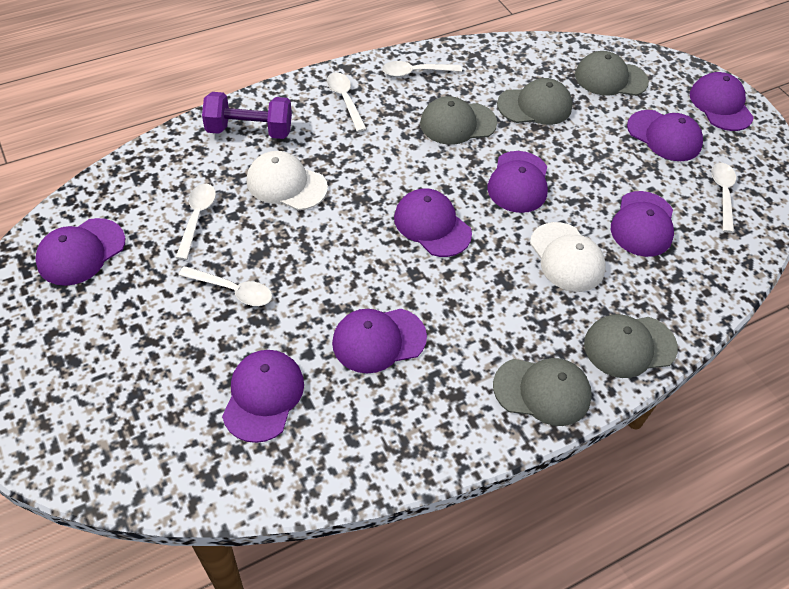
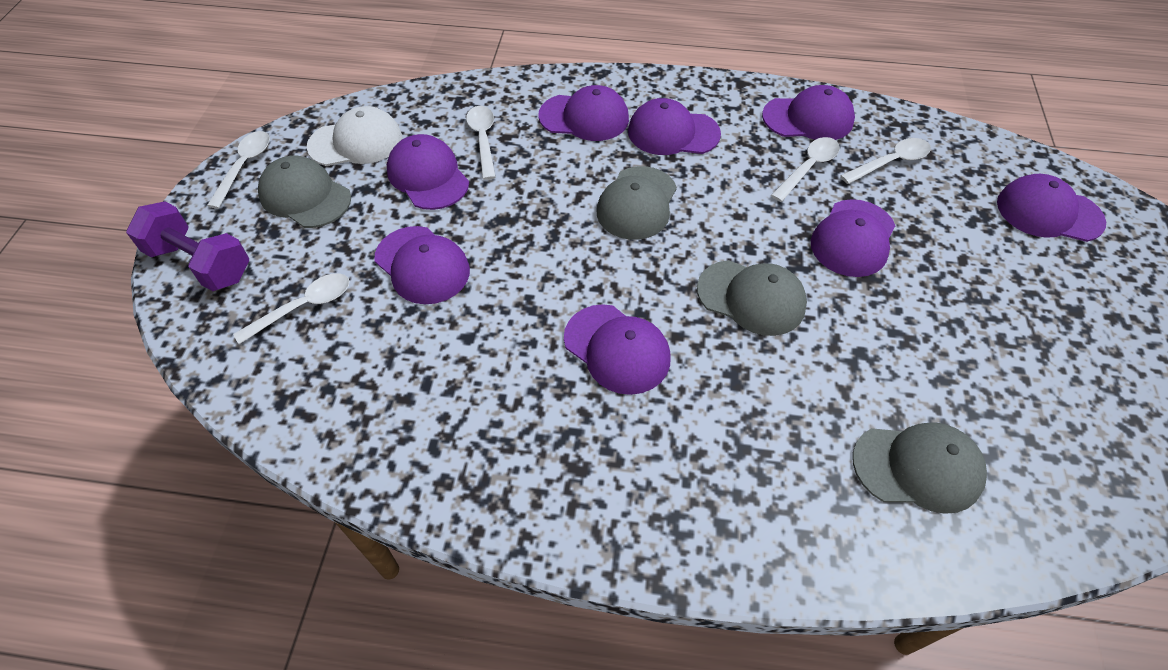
grey cap: 5 -> 4
white cap: 2 -> 1

